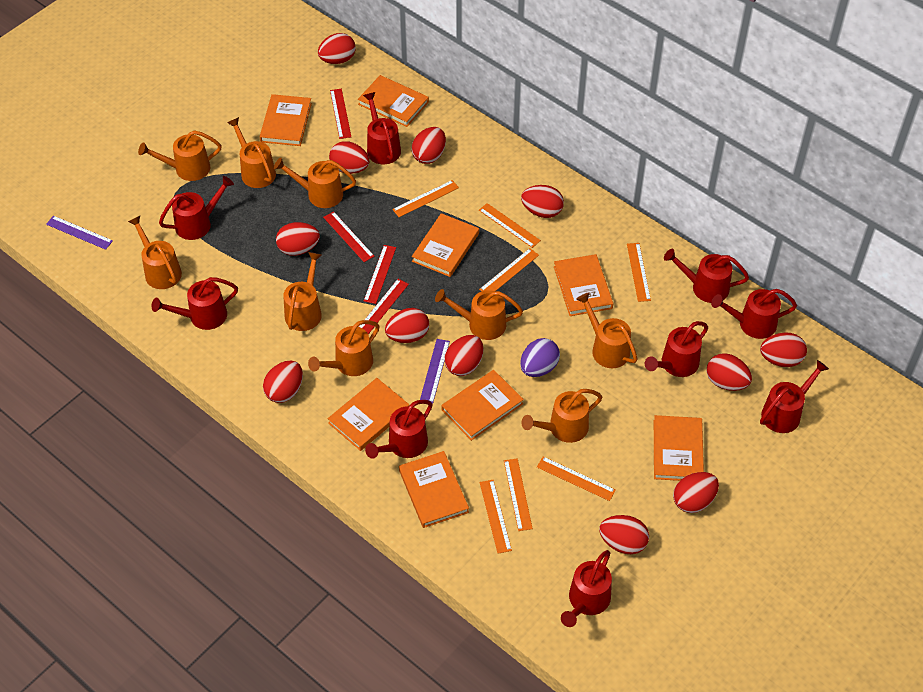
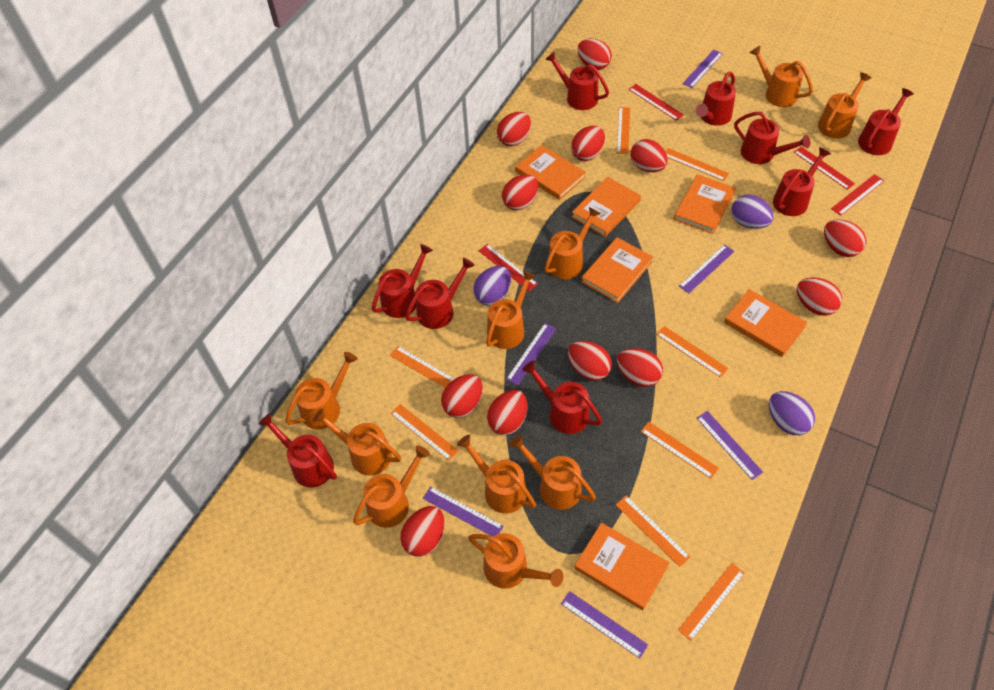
orange book: 8 -> 6
orange ruler: 7 -> 8
orange watering can: 9 -> 10
purple egg: 1 -> 3
purple ruler: 2 -> 6

